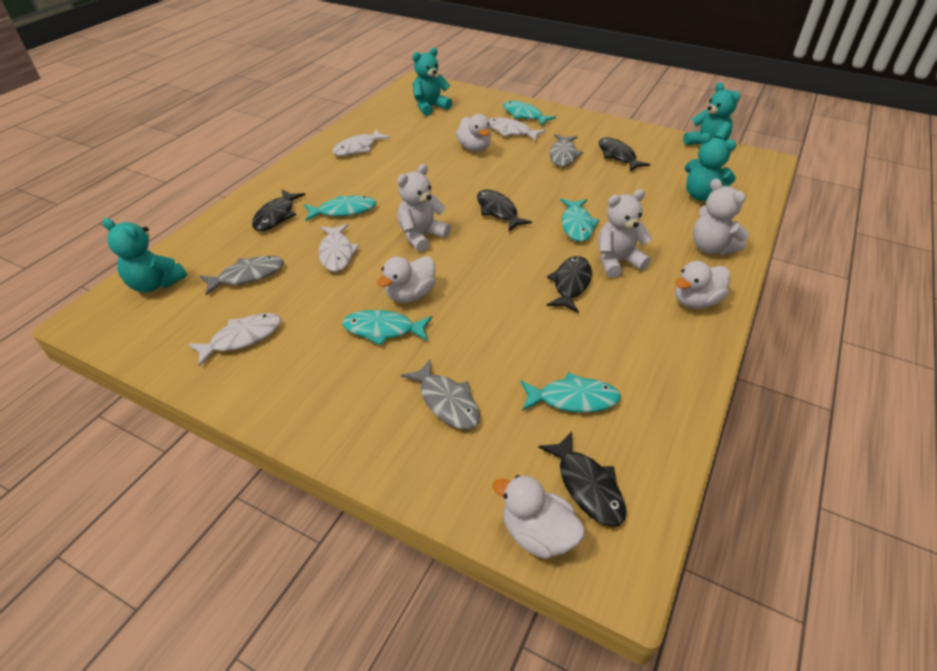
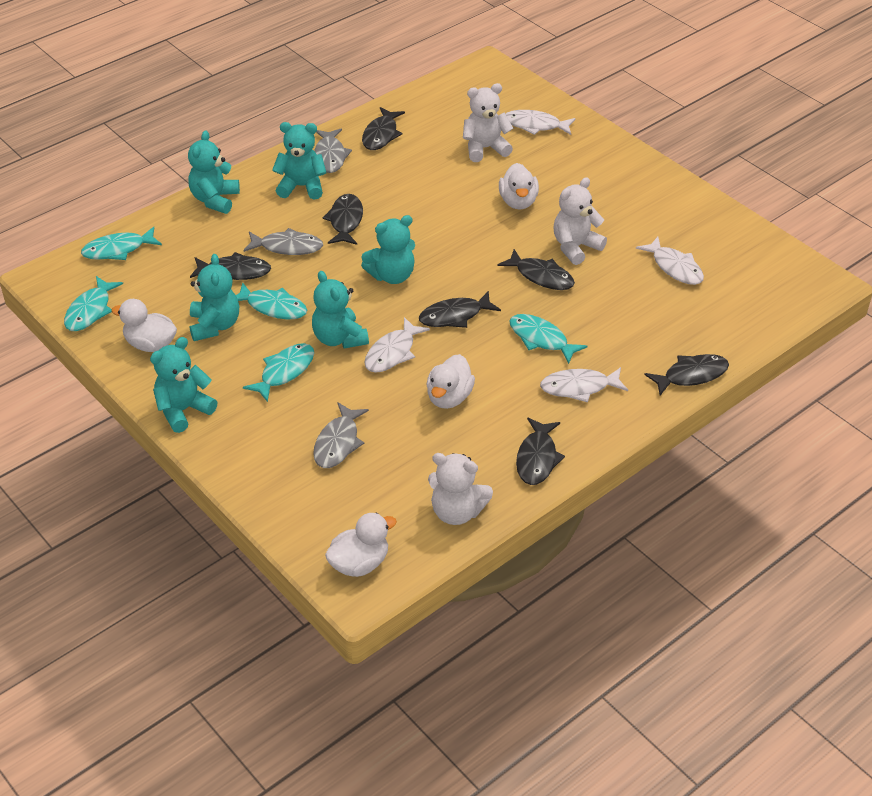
black fish: 5 -> 7
turquoise teddy bear: 4 -> 6

